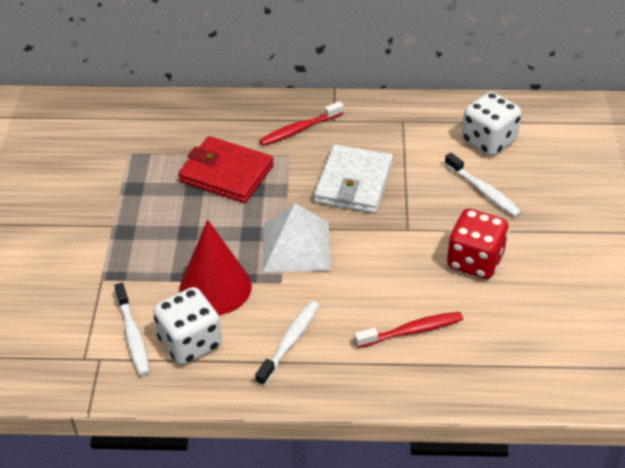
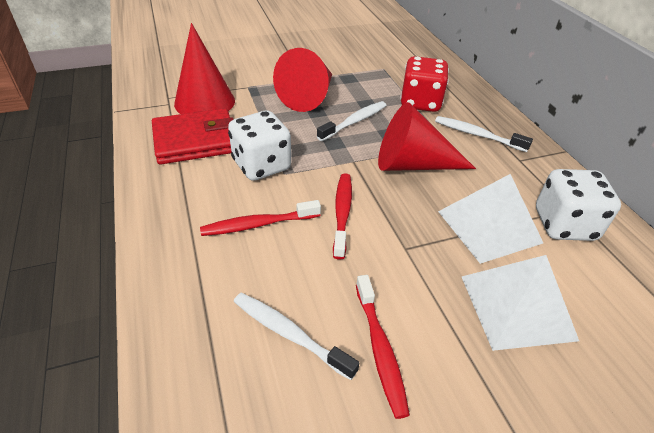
red cone: 1 -> 3
red toothbrush: 2 -> 3
white pyramid: 1 -> 2
white wallet: 1 -> 0

